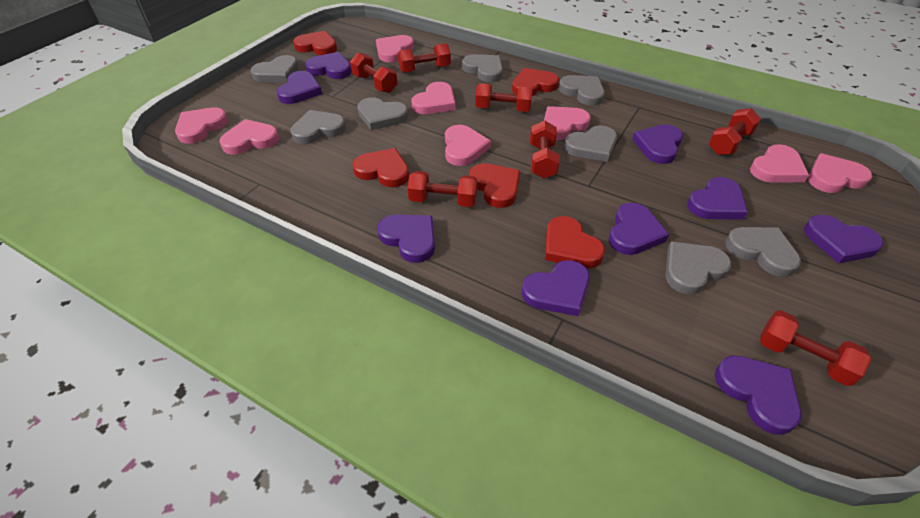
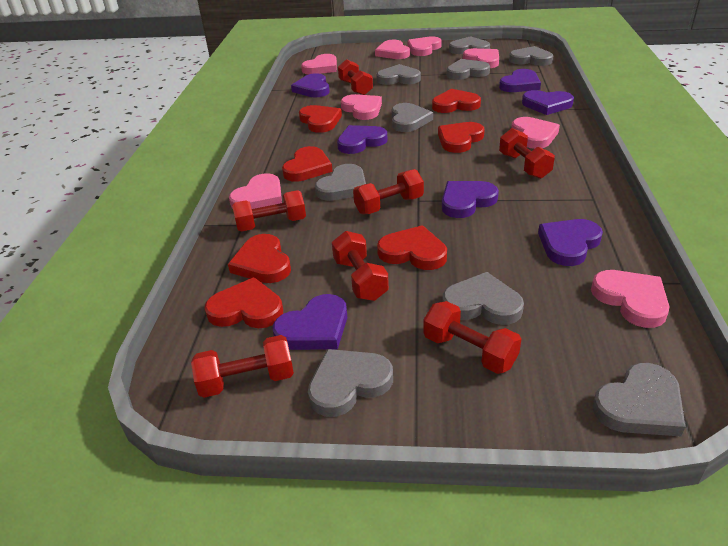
grey heart: 8 -> 9
purple heart: 9 -> 7
red heart: 5 -> 7

